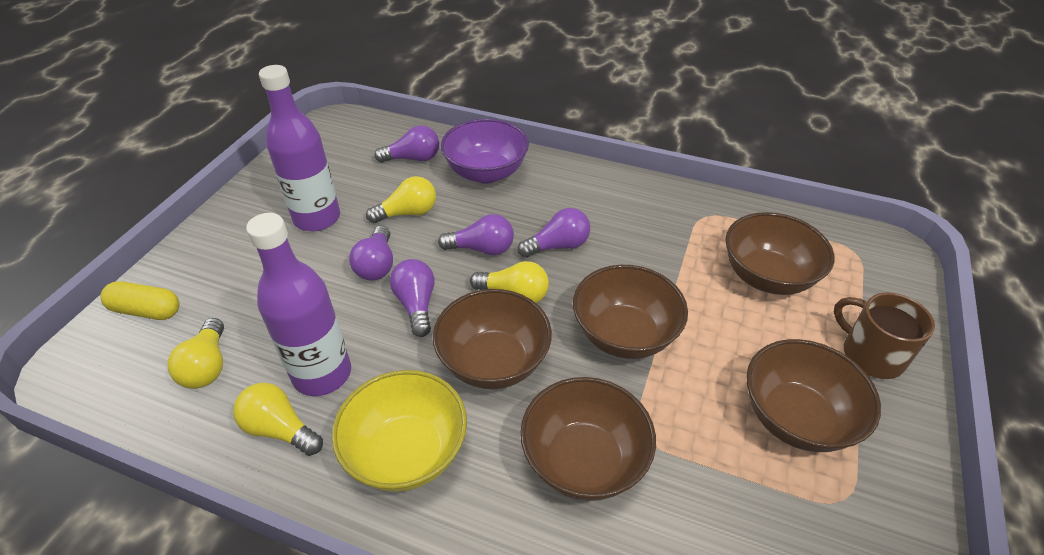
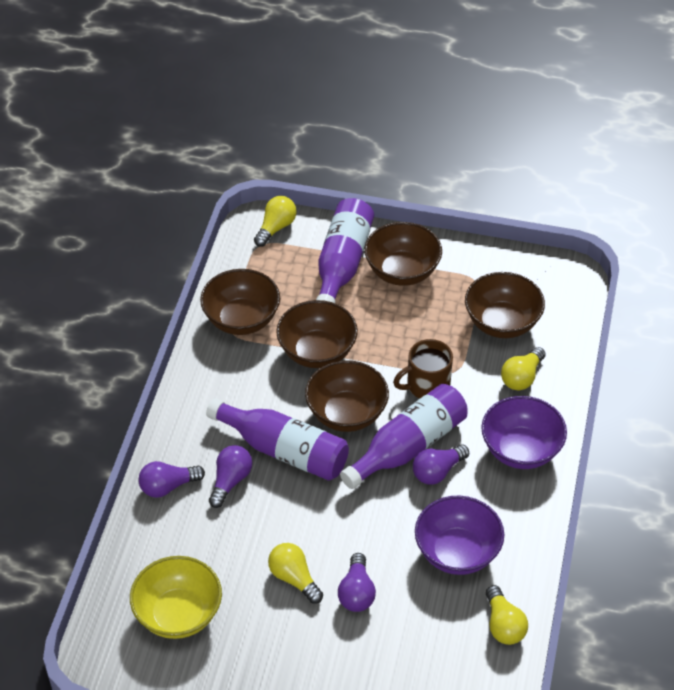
purple bottle: 2 -> 3
purple bowl: 1 -> 2
purple light bulb: 5 -> 4
yellow capsule: 1 -> 0

